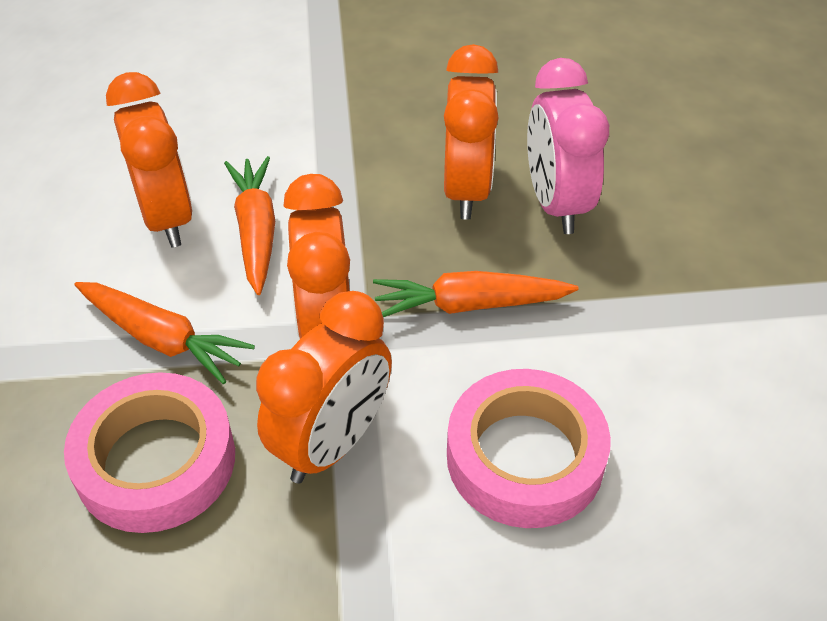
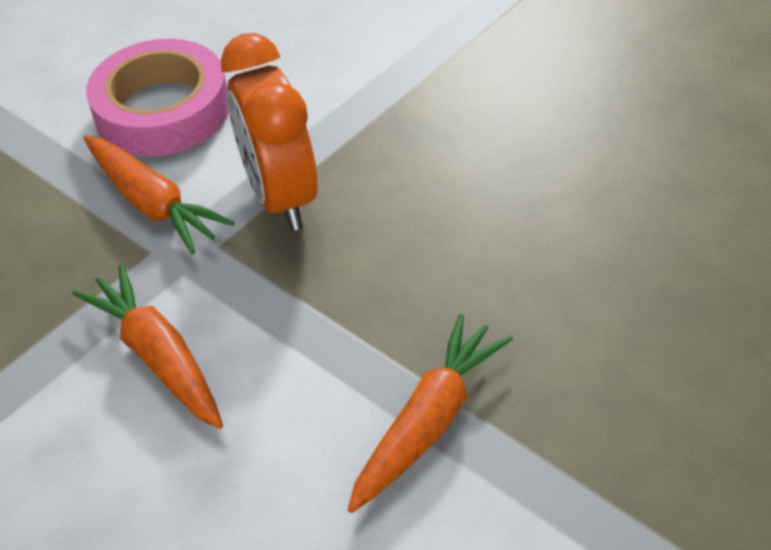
orange clock: 4 -> 1
pink clock: 1 -> 0
pink tape: 2 -> 1

